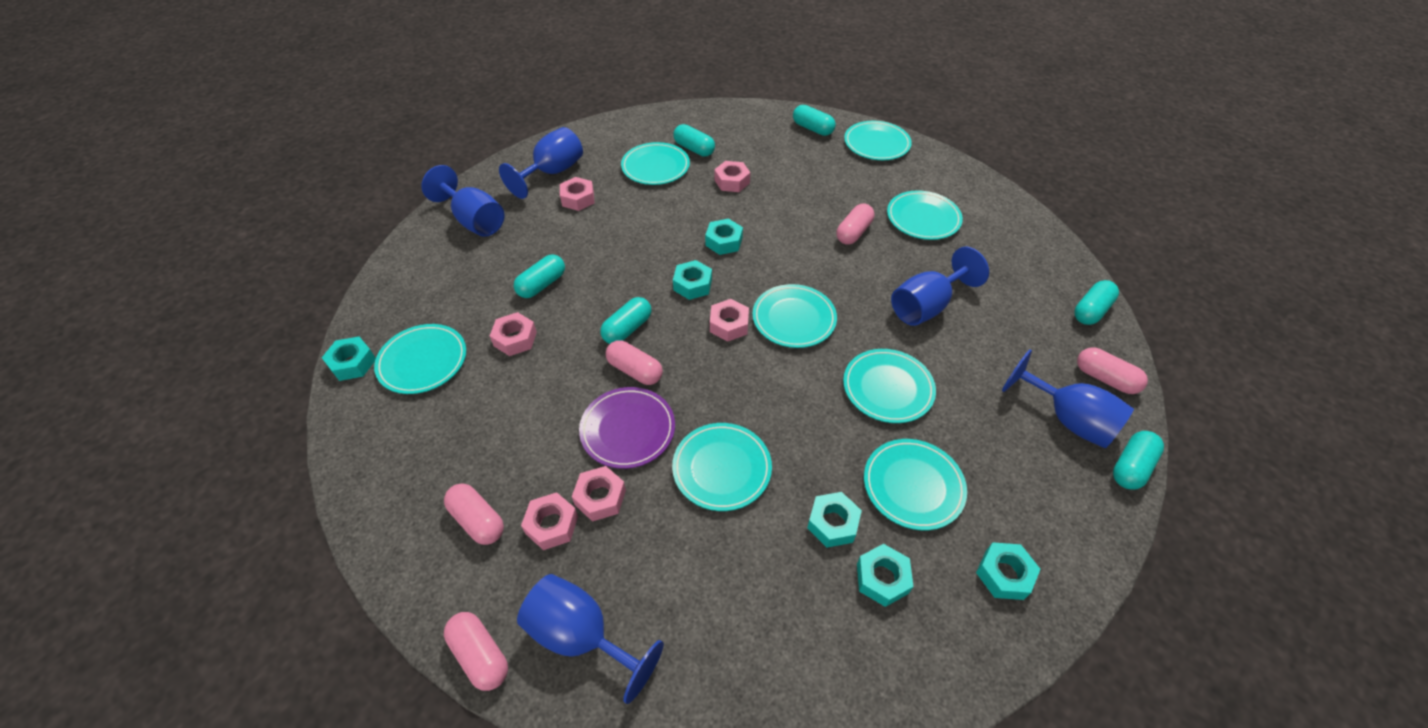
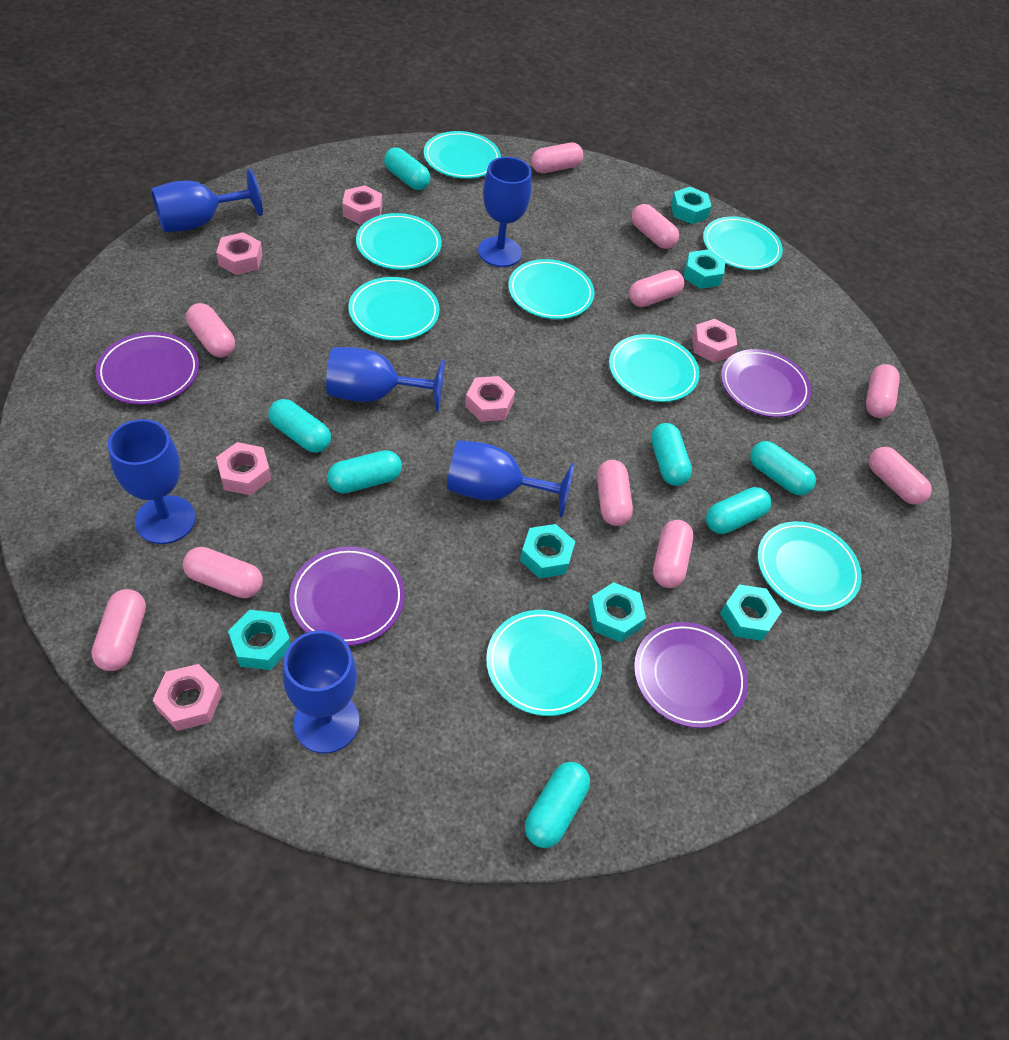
blue goblet: 5 -> 6
pink capsule: 5 -> 10
purple plate: 1 -> 4
turquoise capsule: 6 -> 7

